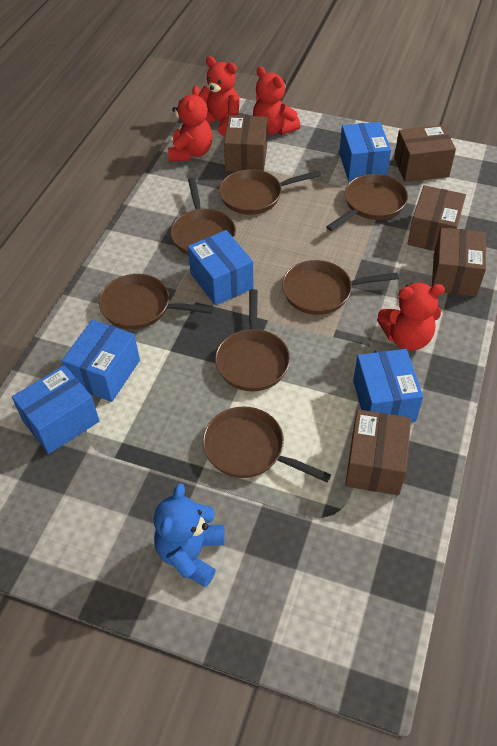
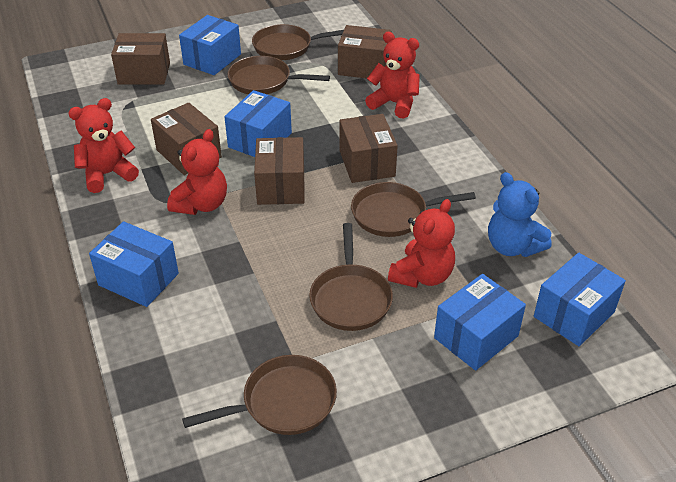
brown pan: 7 -> 5

